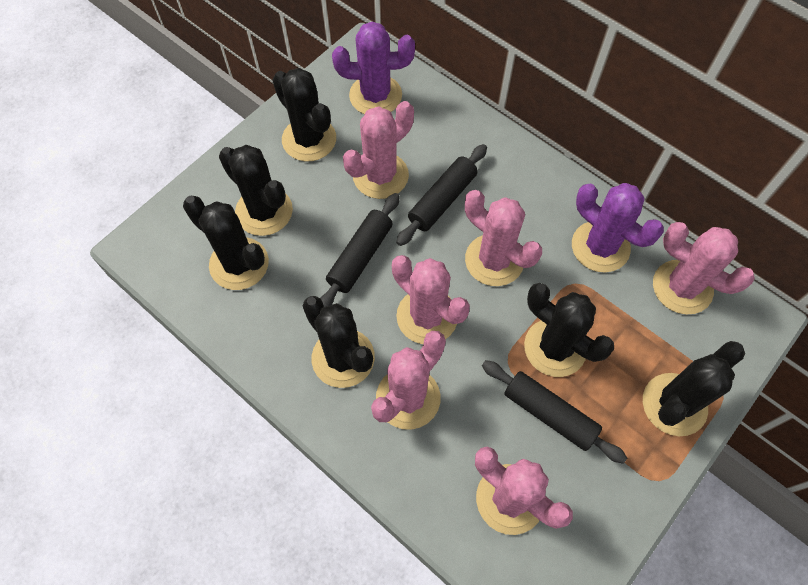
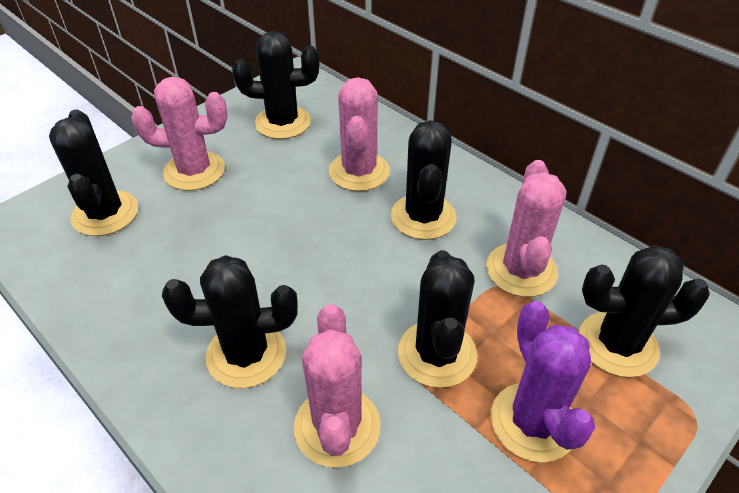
black rolling pin: 3 -> 0
pink cactus: 6 -> 4
purple cactus: 2 -> 1

